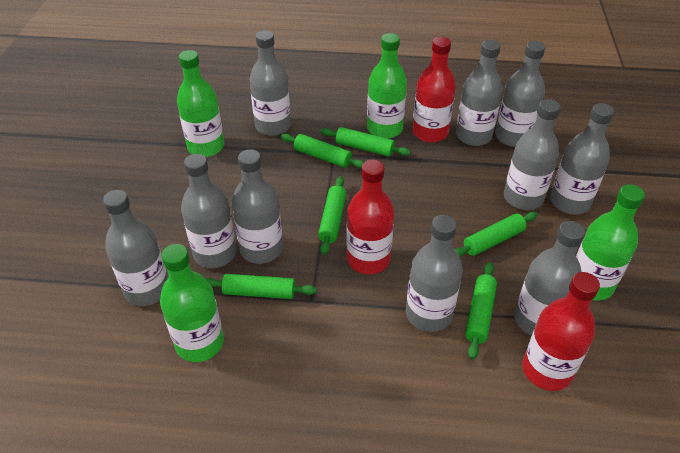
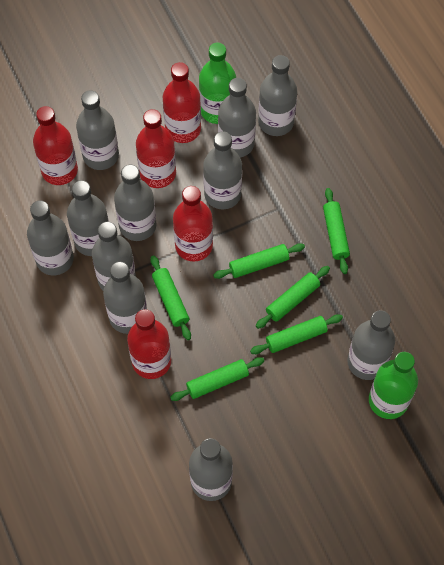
green bottle: 4 -> 2
grey bottle: 10 -> 11
red bottle: 3 -> 5

